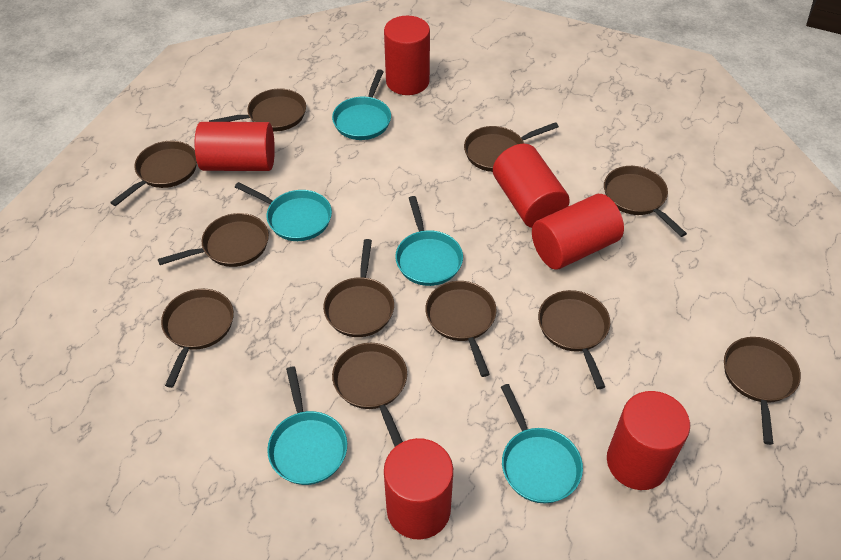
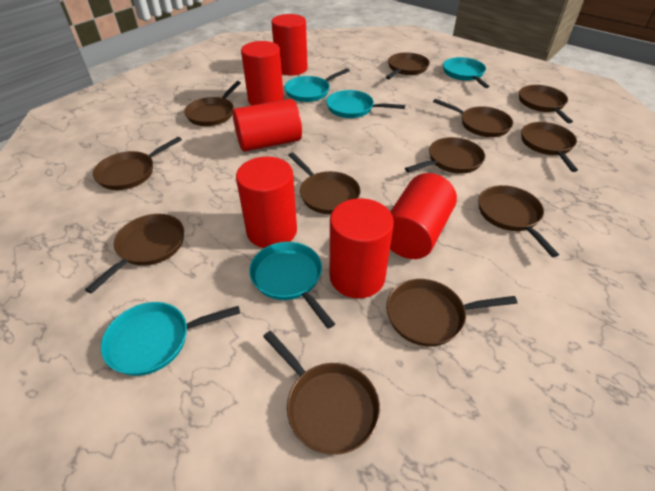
brown pan: 11 -> 12

